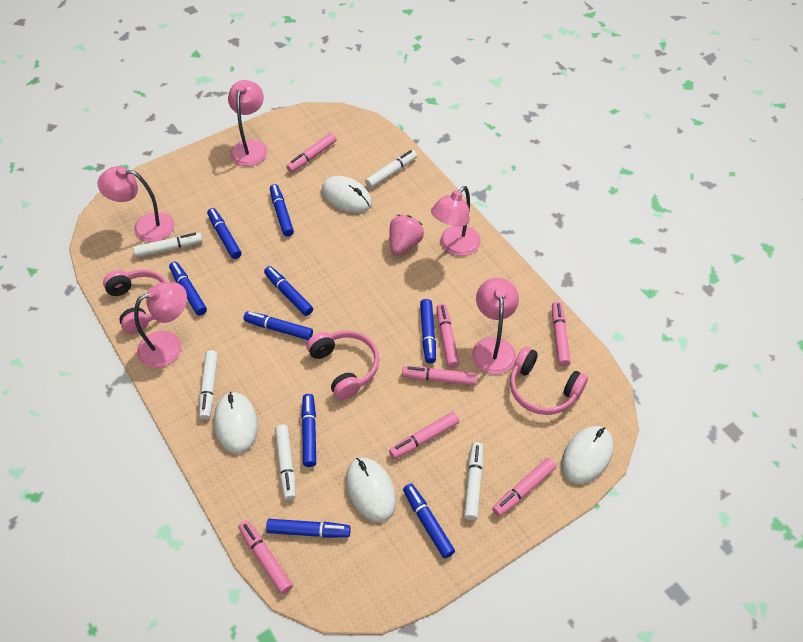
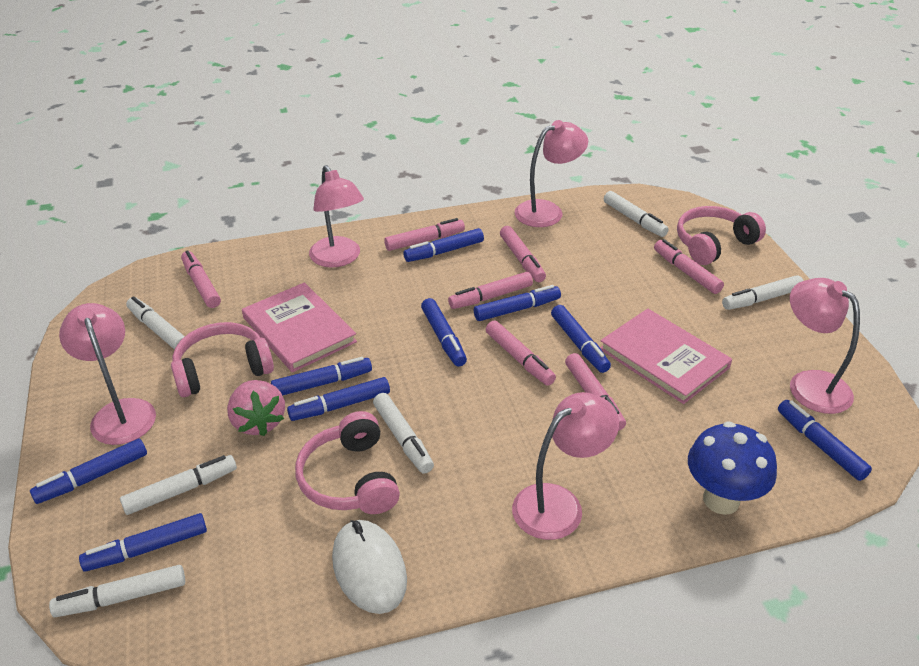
blue mushroom: 0 -> 1
pink book: 0 -> 2
white marker: 5 -> 6
white mouse: 4 -> 1

